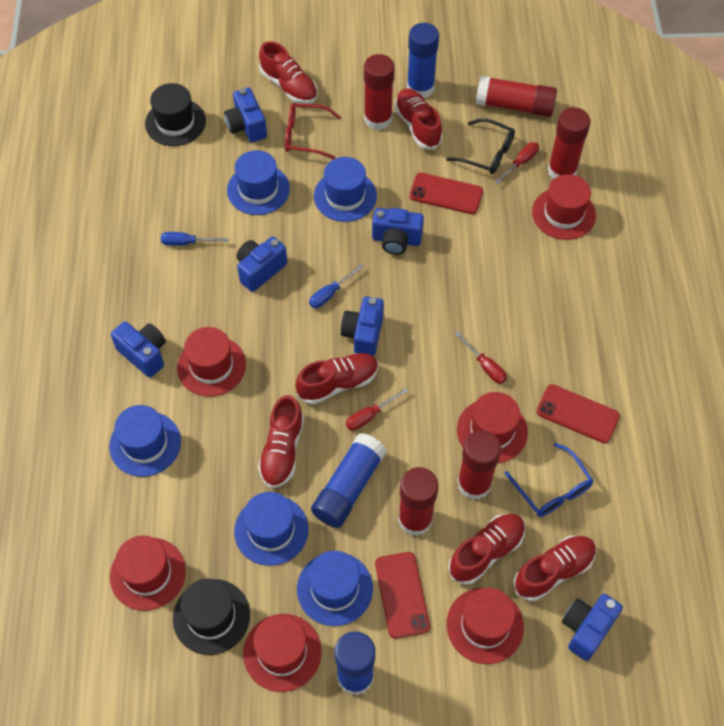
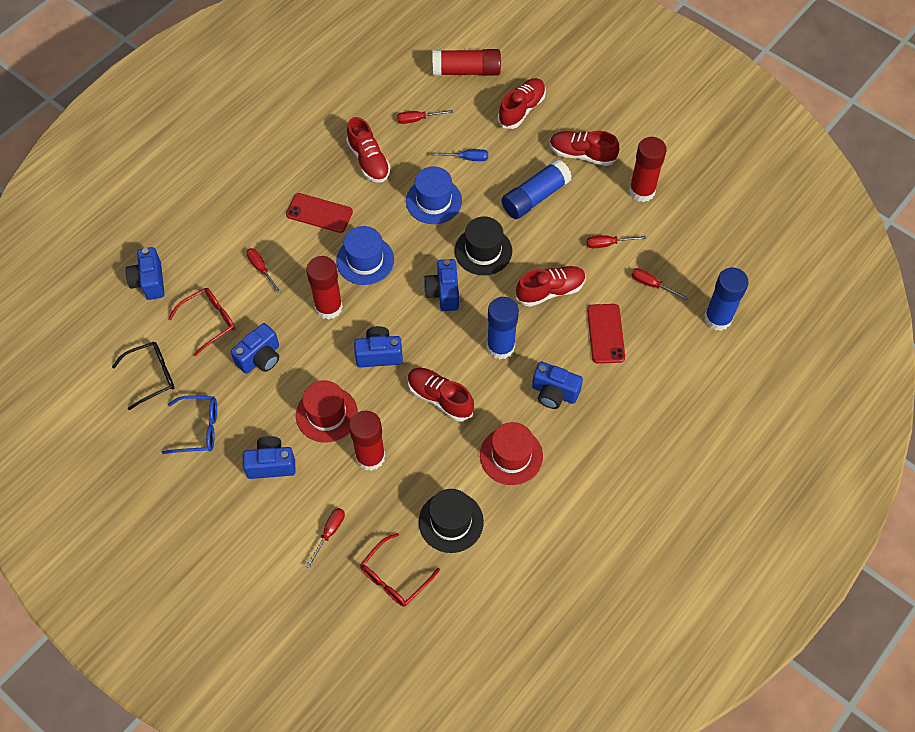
blue hat: 5 -> 2
blue screwdriver: 2 -> 1
red glasses: 1 -> 2
red glue stick: 5 -> 4
red hat: 6 -> 2
red phone: 3 -> 2
red screwdriver: 3 -> 5
red shoe: 6 -> 5

